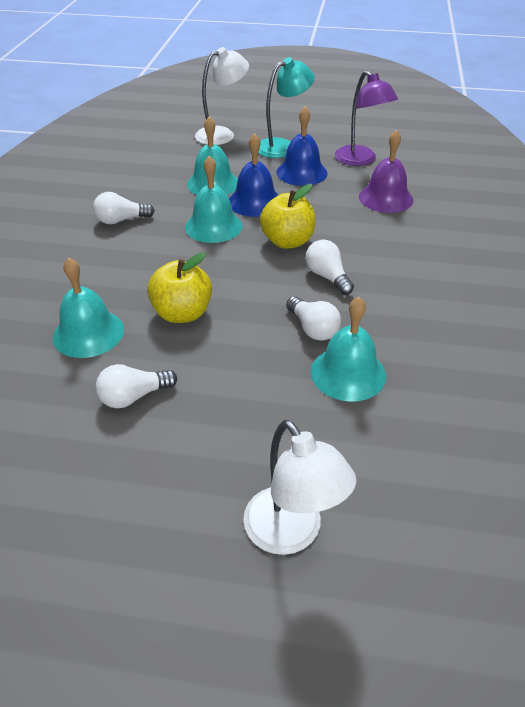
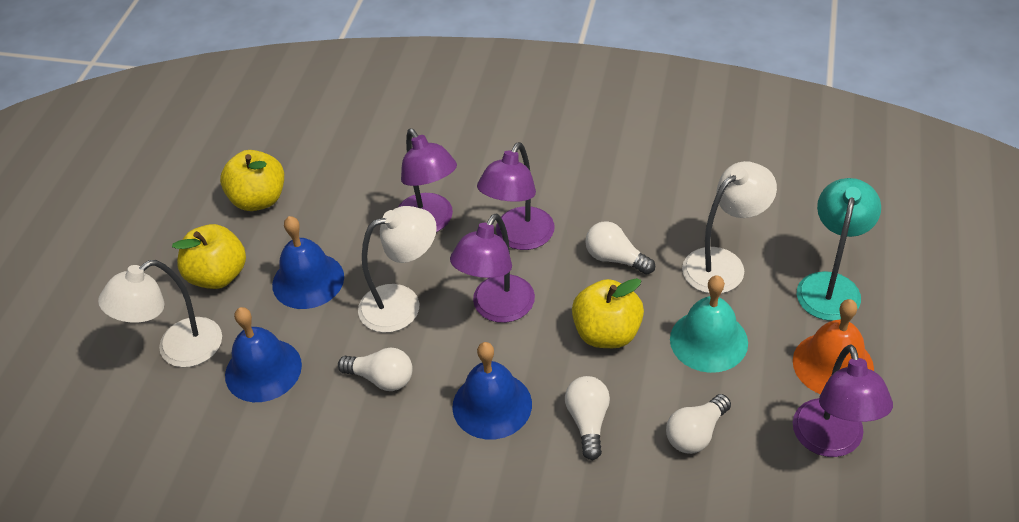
blue bell: 2 -> 3
orange bell: 0 -> 1
purple bell: 1 -> 0
purple lamp: 1 -> 4
turquoise bell: 4 -> 1
white lamp: 2 -> 3
yellow apple: 2 -> 3

